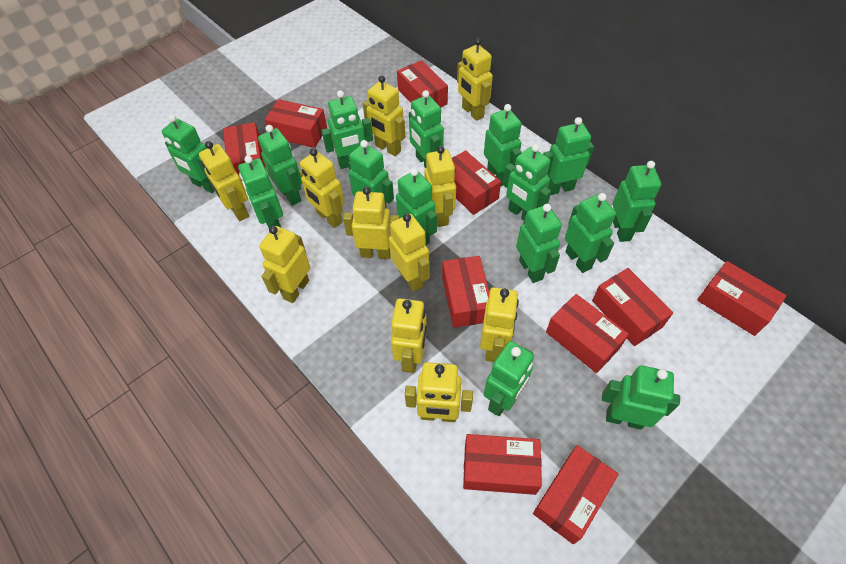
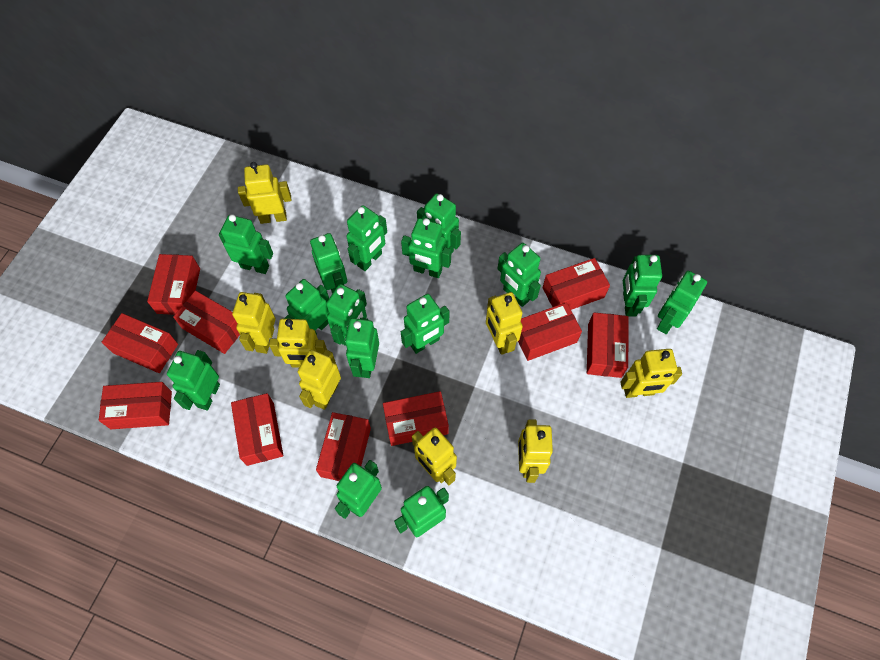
yellow robot: 11 -> 8

